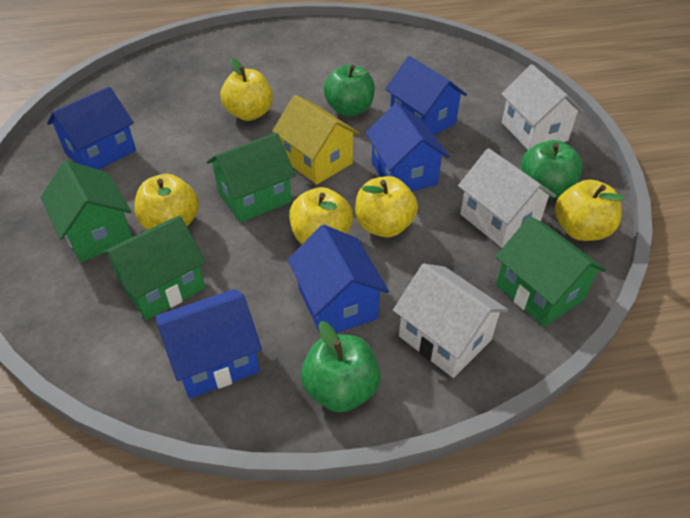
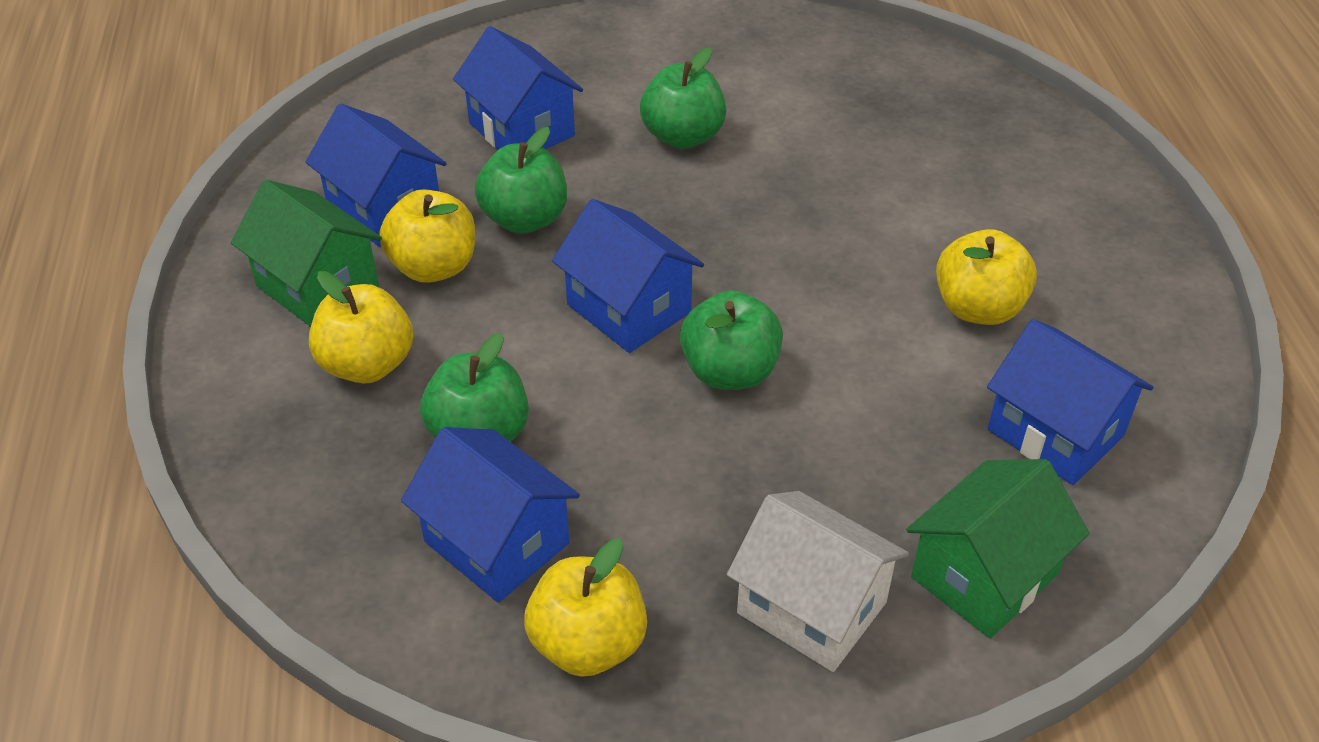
green apple: 3 -> 4
green house: 4 -> 2
white house: 3 -> 1
yellow apple: 5 -> 4
yellow house: 1 -> 0

